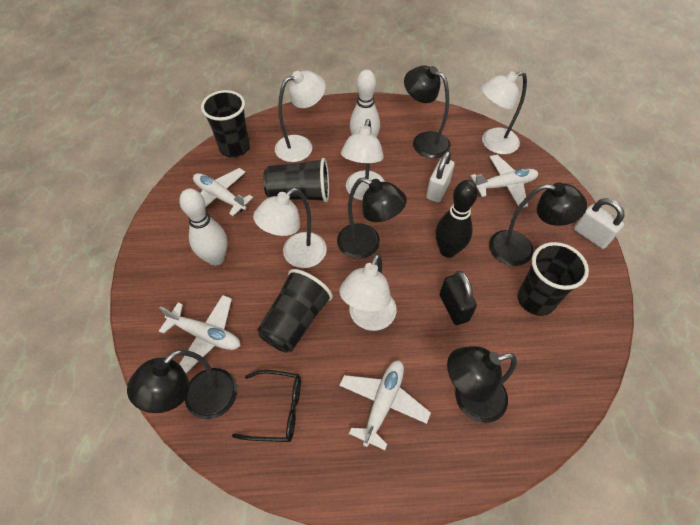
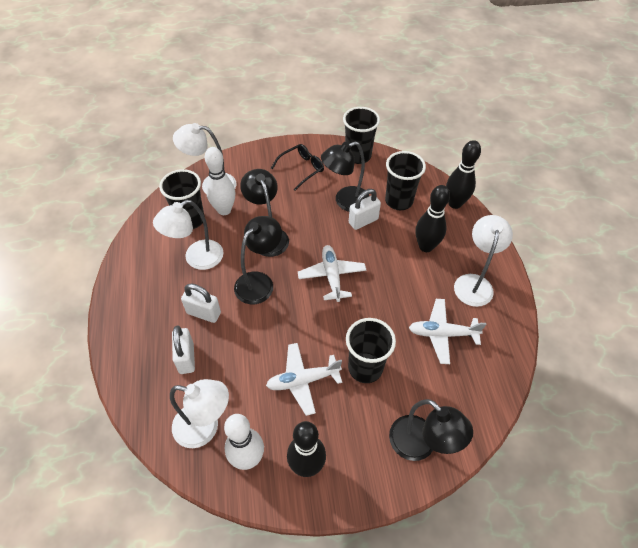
black bowling pin: 1 -> 3
black lamp: 5 -> 4
black padlock: 1 -> 0
white lamp: 5 -> 4
white padlock: 2 -> 3
white plane: 4 -> 3

